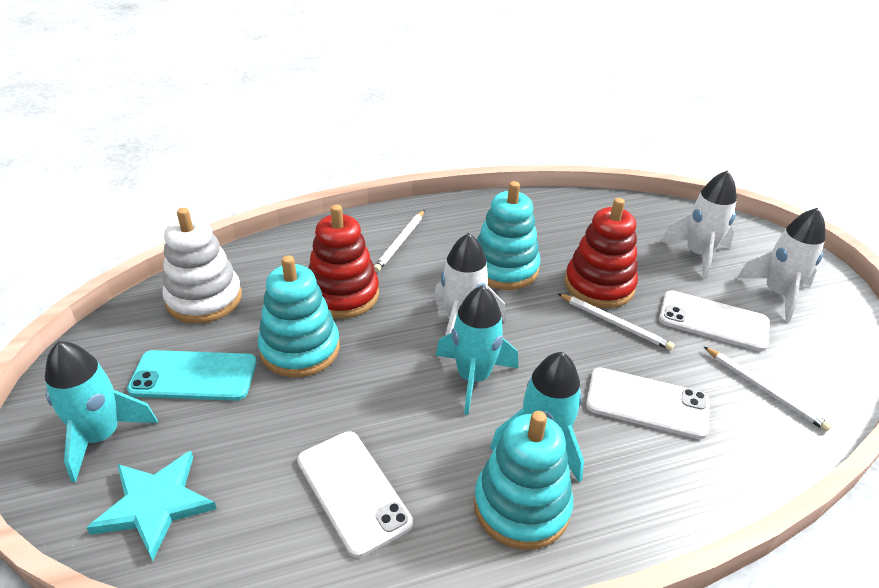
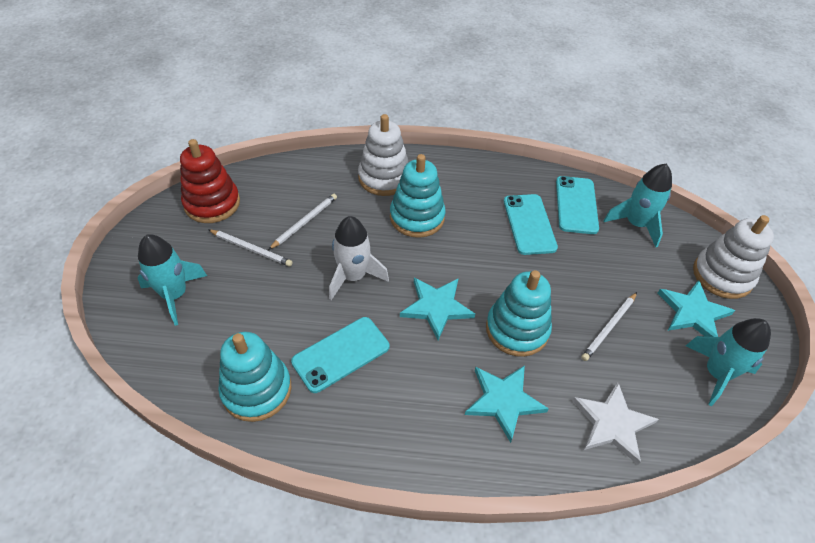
red stacking toy: 2 -> 1
turquoise phone: 1 -> 3
turquoise star: 1 -> 3
white phone: 3 -> 0
white rocket: 3 -> 1
white stacking toy: 1 -> 2
white star: 0 -> 1

